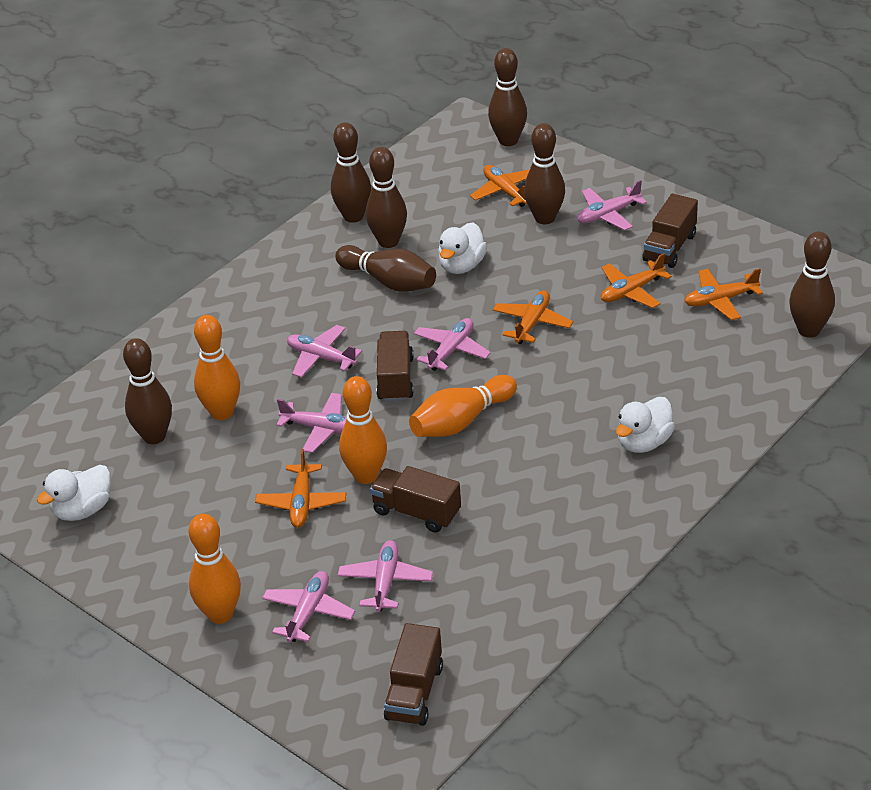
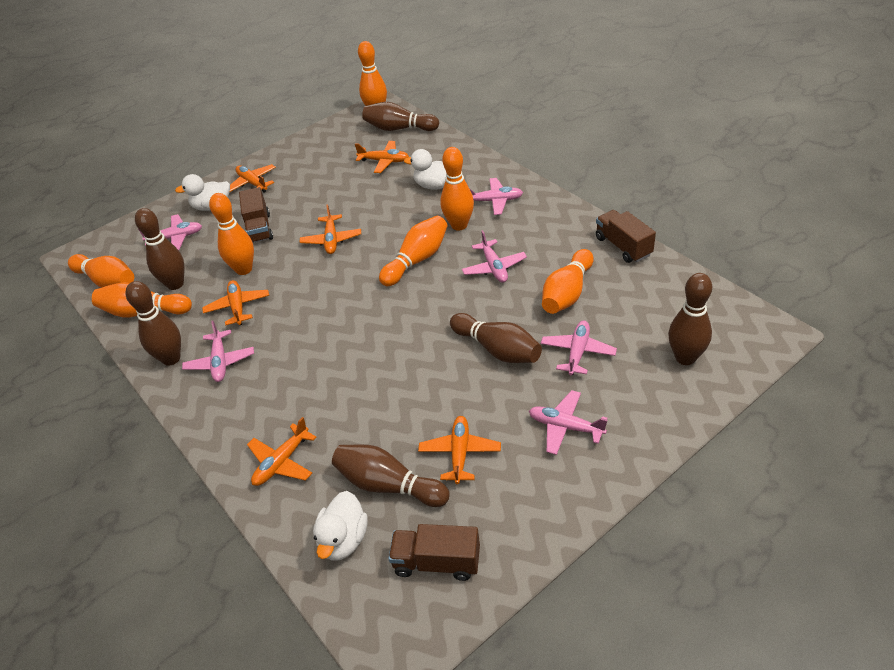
brown bowling pin: 7 -> 6
brown truck: 4 -> 3
orange bowling pin: 4 -> 7
orange plane: 5 -> 6

